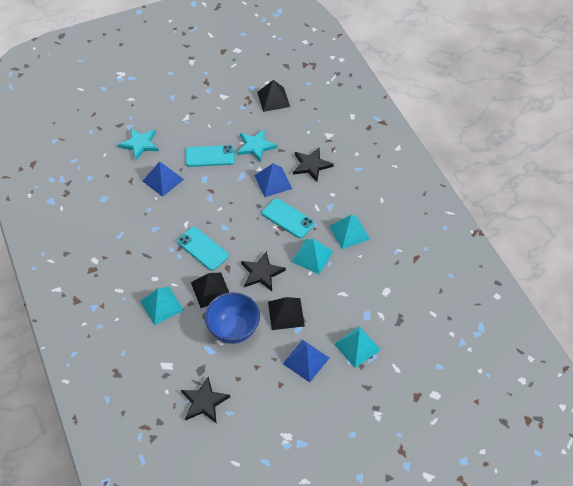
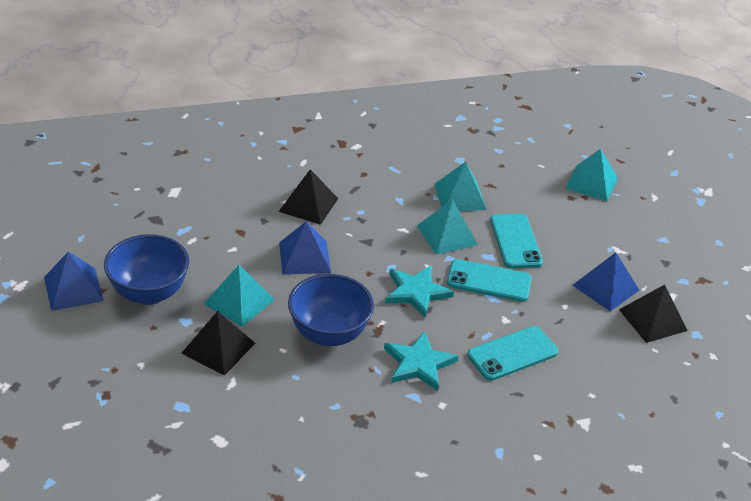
black star: 3 -> 0
blue bowl: 1 -> 2

